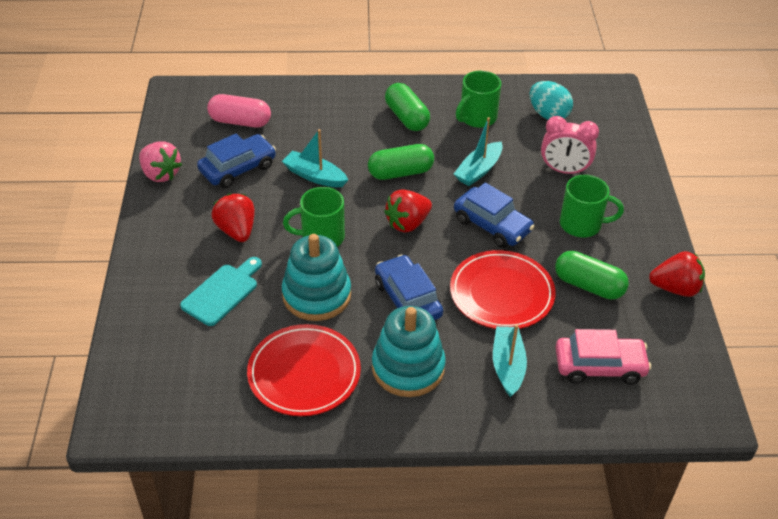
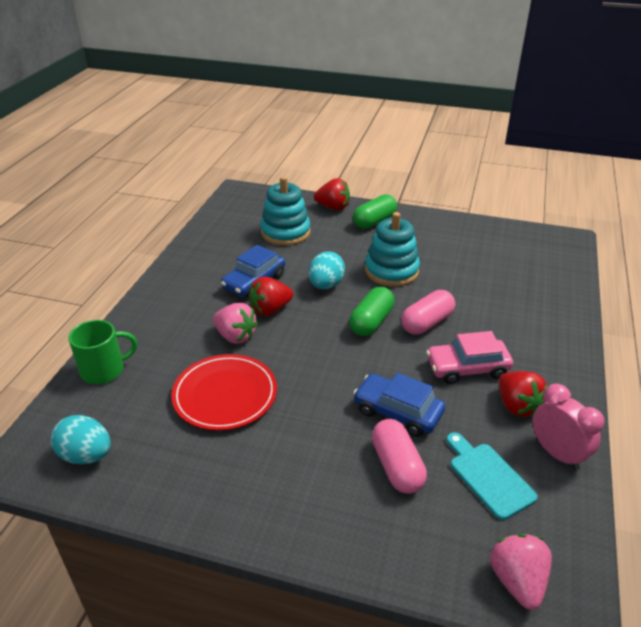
blue car: 3 -> 2
green capsule: 3 -> 2
green mug: 3 -> 1
pink capsule: 1 -> 2
pink strawberry: 1 -> 2
red plate: 2 -> 1
turquoise boat: 3 -> 0
turquoise egg: 1 -> 2

